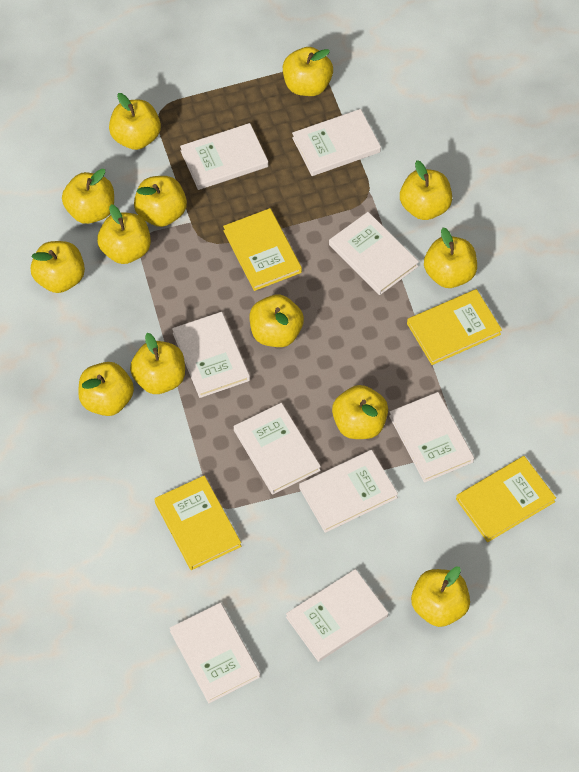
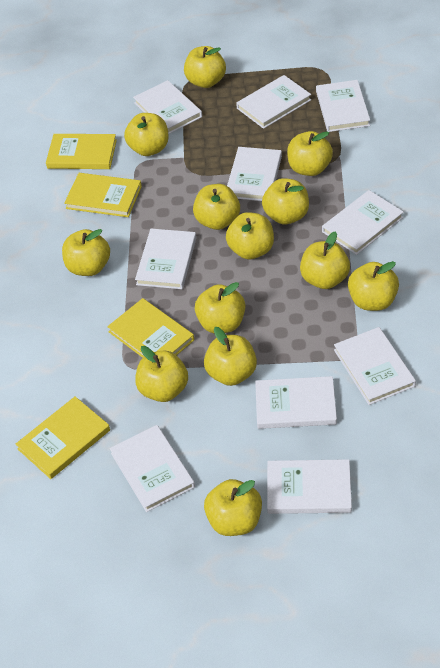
white book: 9 -> 10

